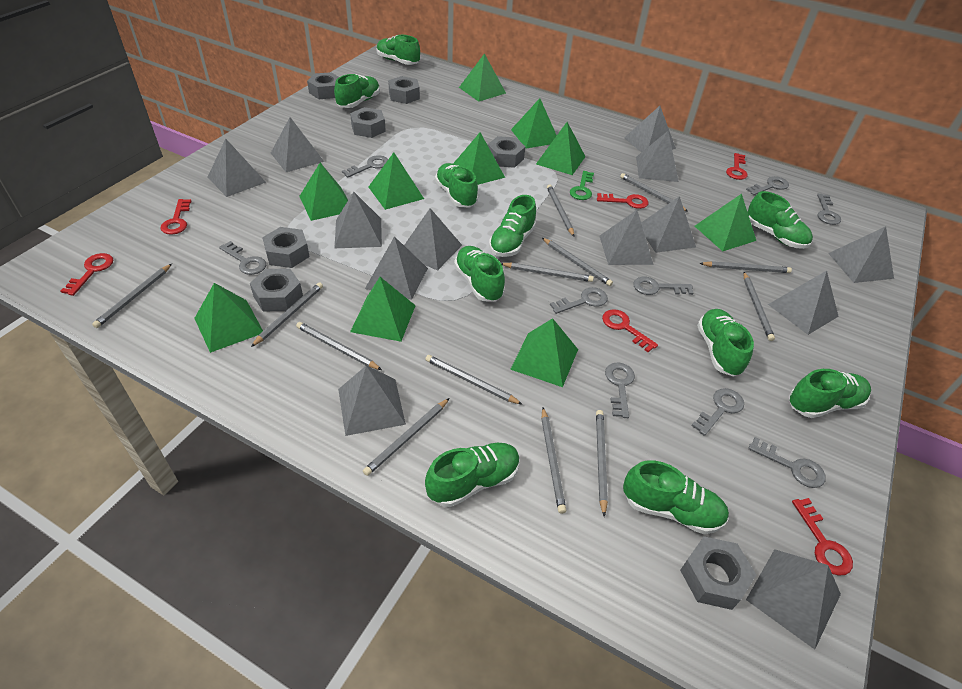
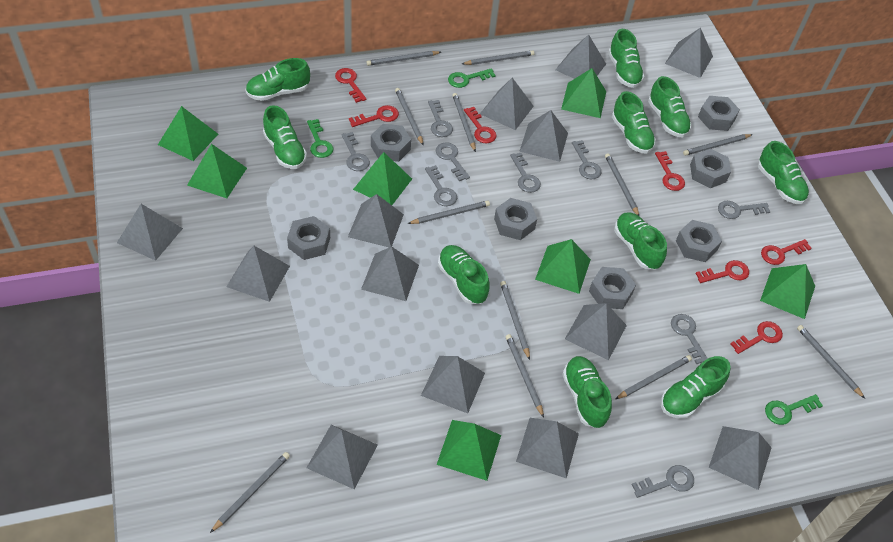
green key: 1 -> 3
green pyramid: 10 -> 7
grey pencil: 13 -> 12
red key: 6 -> 7

